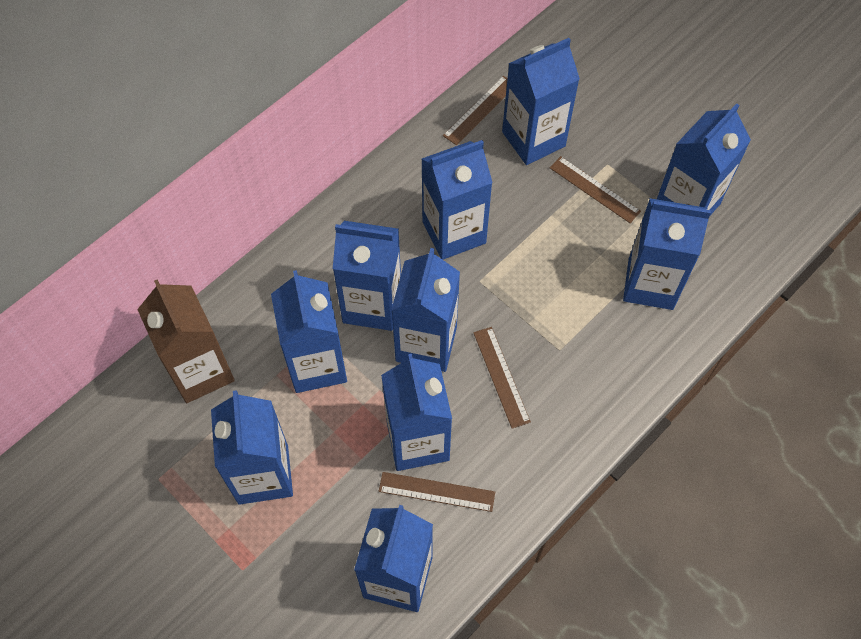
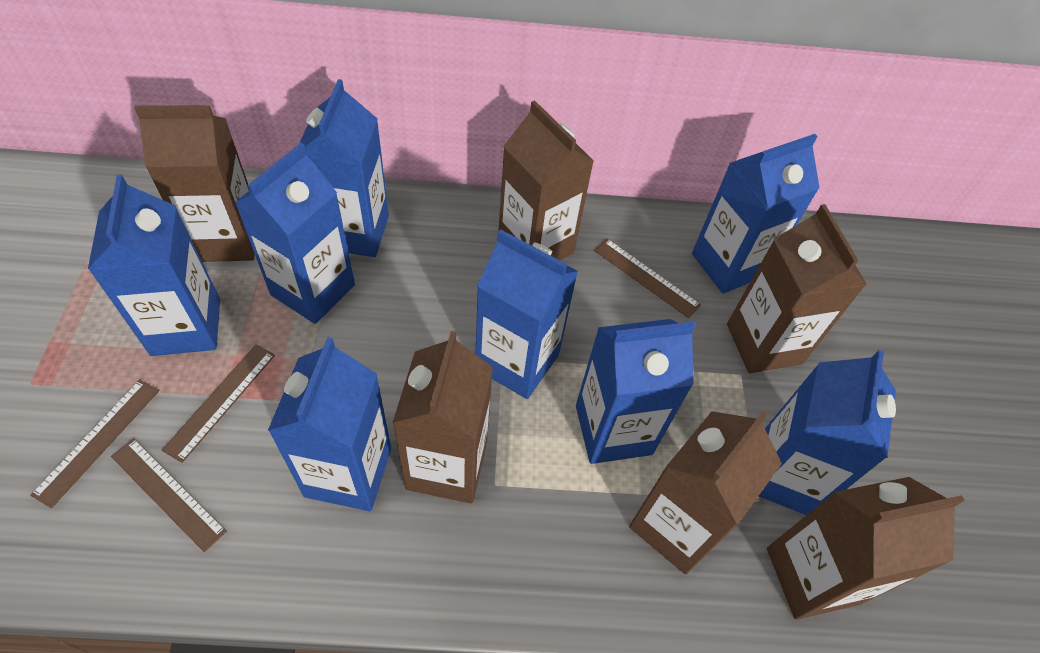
blue carton: 10 -> 8
brown carton: 1 -> 6

